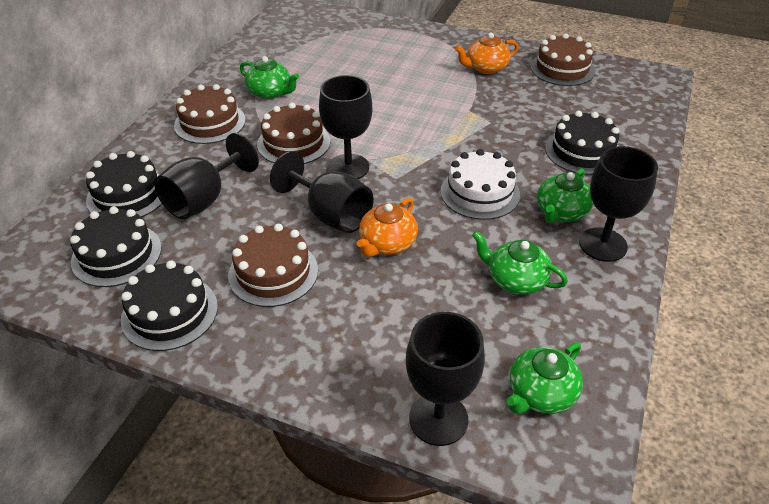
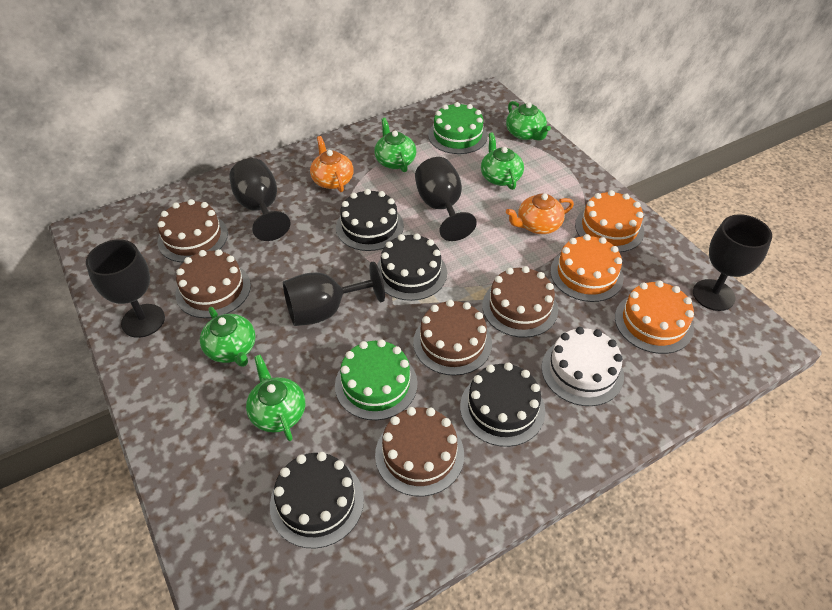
brown cake: 4 -> 5
green cake: 0 -> 2
green teapot: 4 -> 5
orange cake: 0 -> 3

